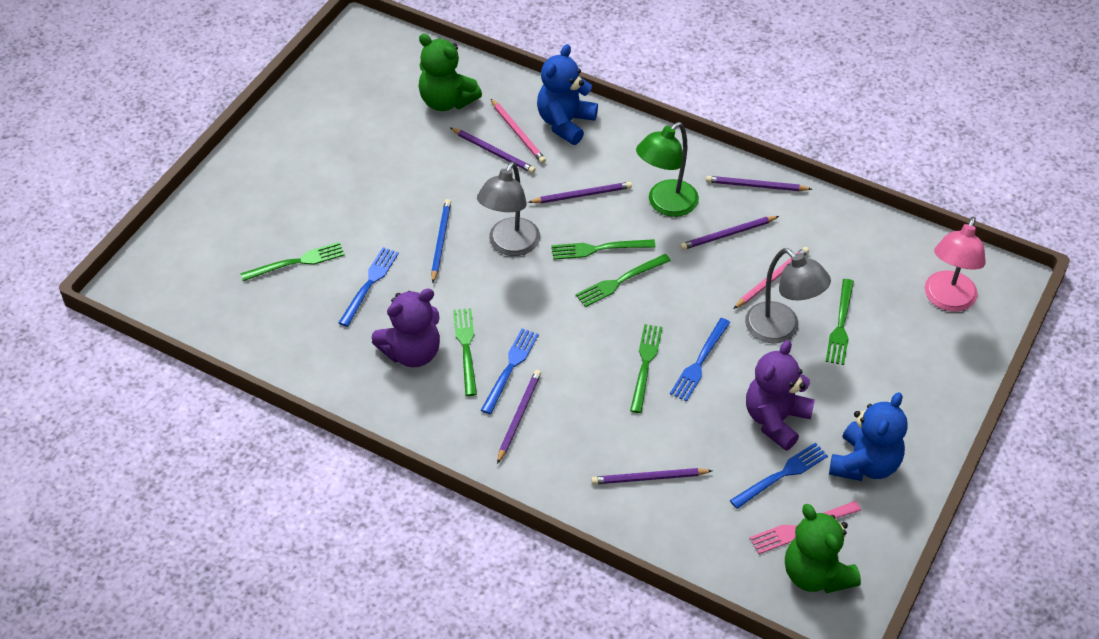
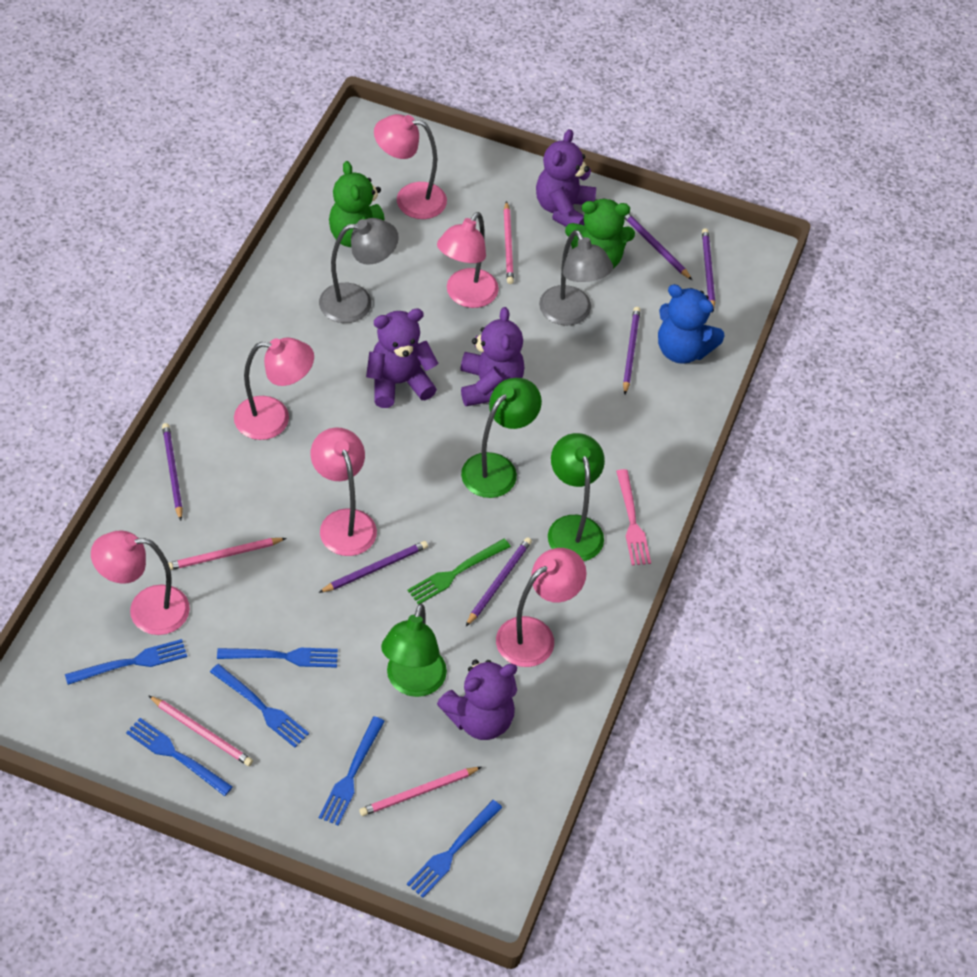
blue fork: 4 -> 6
blue pencil: 1 -> 0
blue teddy bear: 2 -> 1
green fork: 6 -> 1
green lamp: 1 -> 3
pink lamp: 1 -> 6
pink pencil: 2 -> 4
purple teddy bear: 2 -> 4

